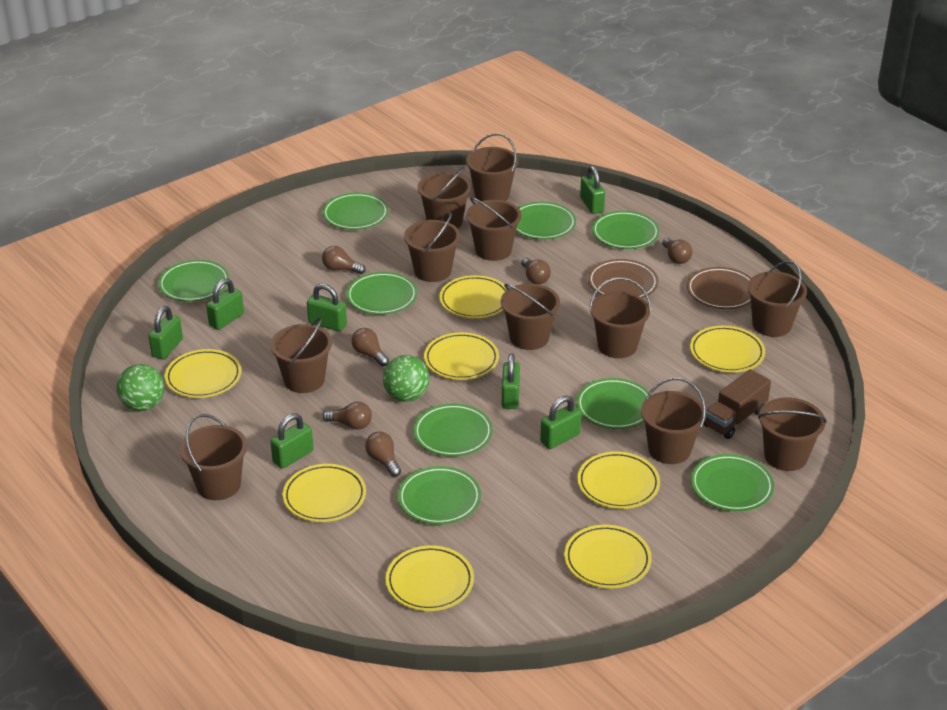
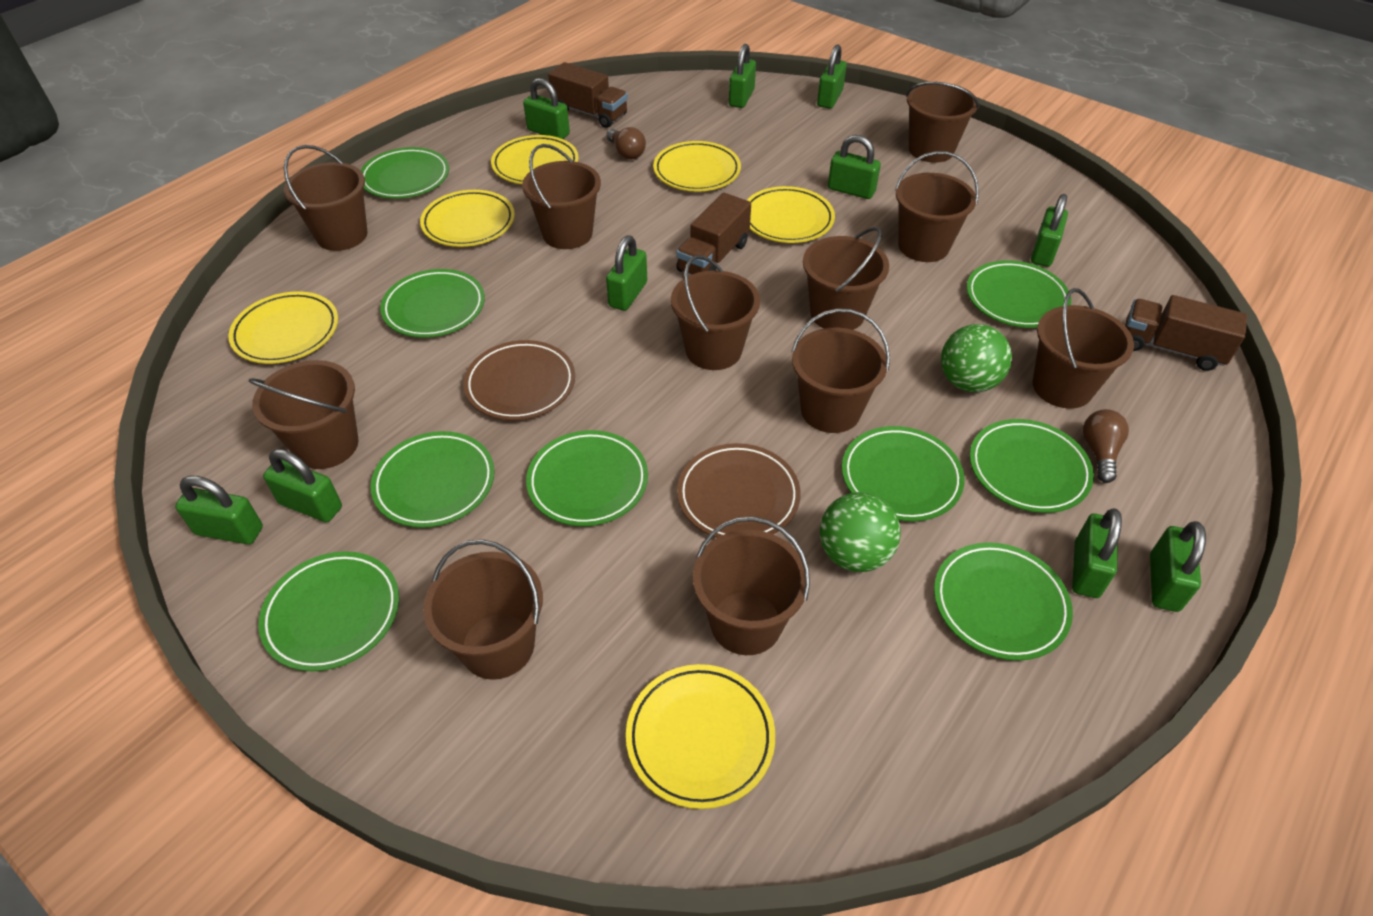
brown light bulb: 6 -> 2
brown truck: 1 -> 3
green padlock: 7 -> 10
yellow plate: 8 -> 6

